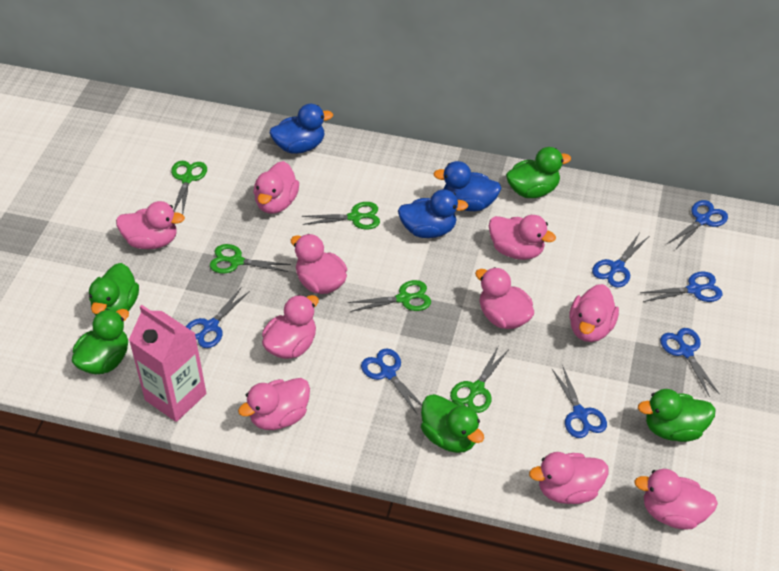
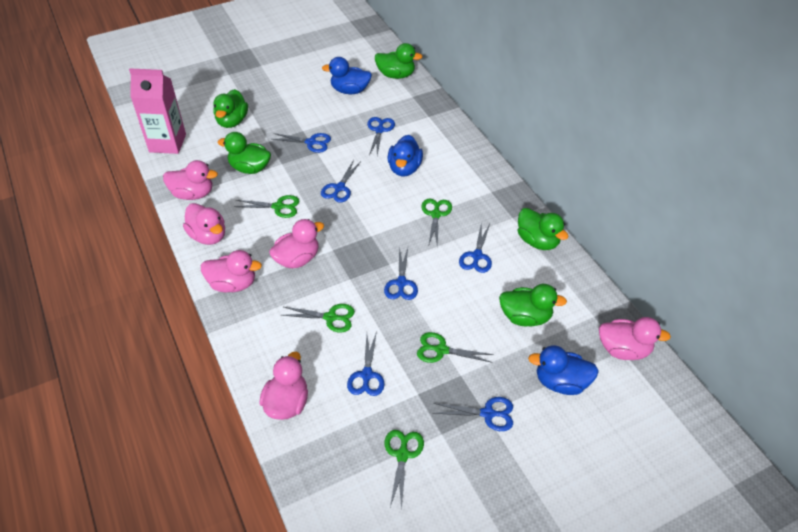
pink duck: 10 -> 6

